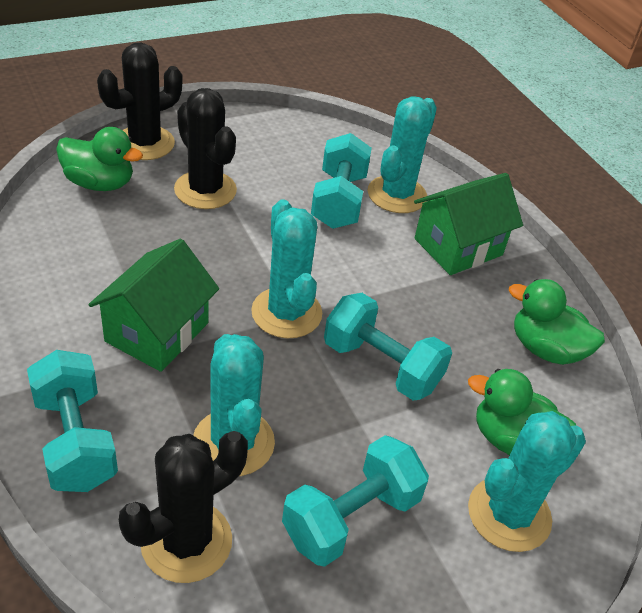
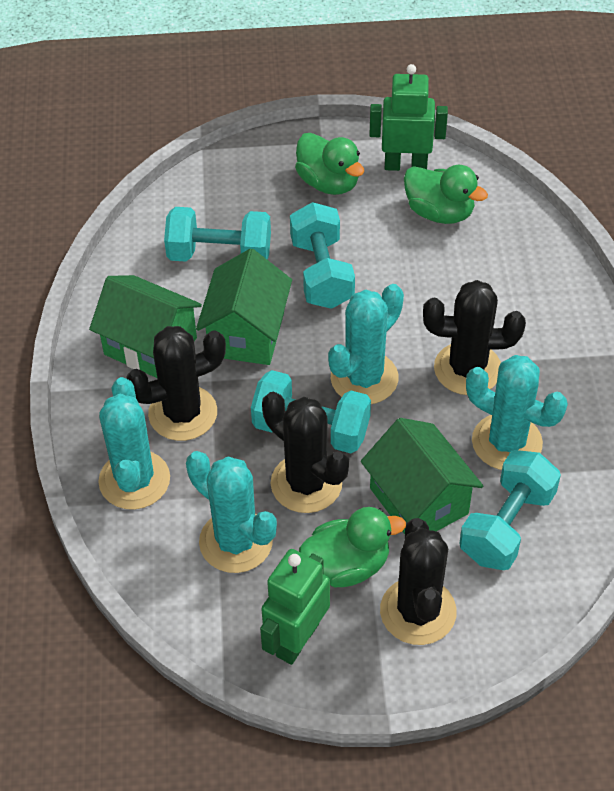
black cactus: 3 -> 4
green house: 2 -> 3
green robot: 0 -> 2

